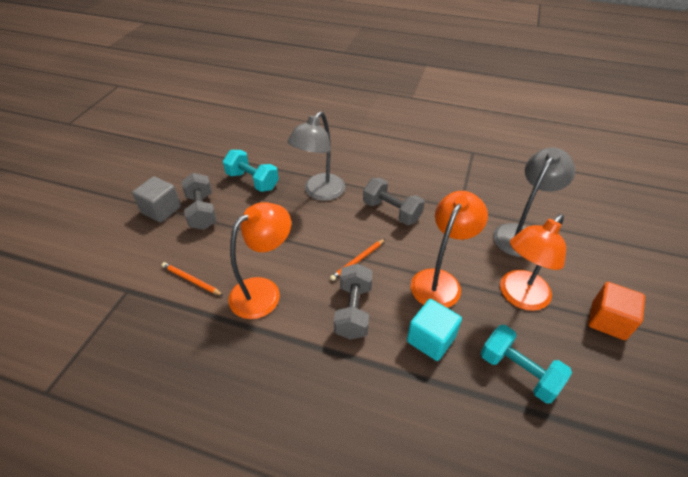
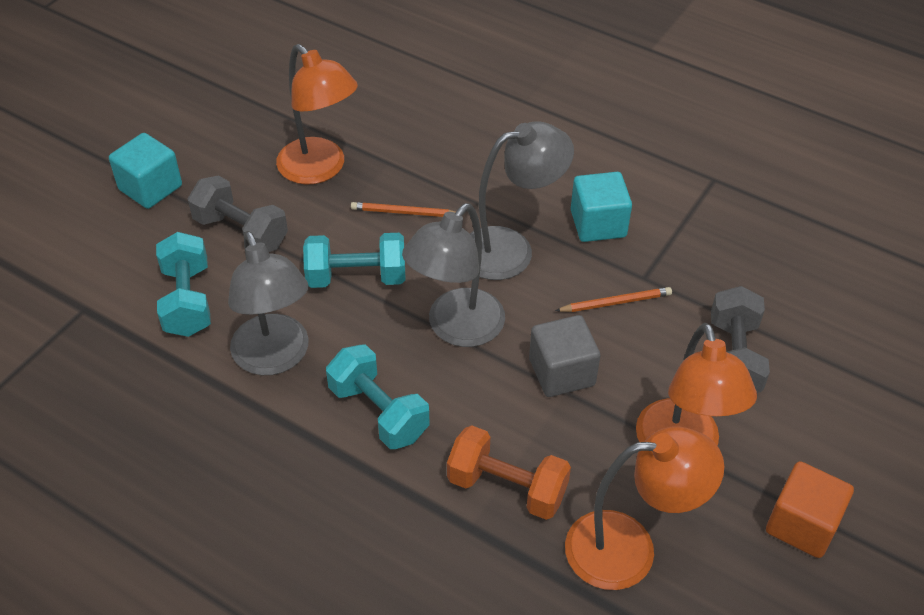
grey dumbbell: 3 -> 2
grey lamp: 2 -> 3
orange dumbbell: 0 -> 1
turquoise cube: 1 -> 2
turquoise dumbbell: 2 -> 3

